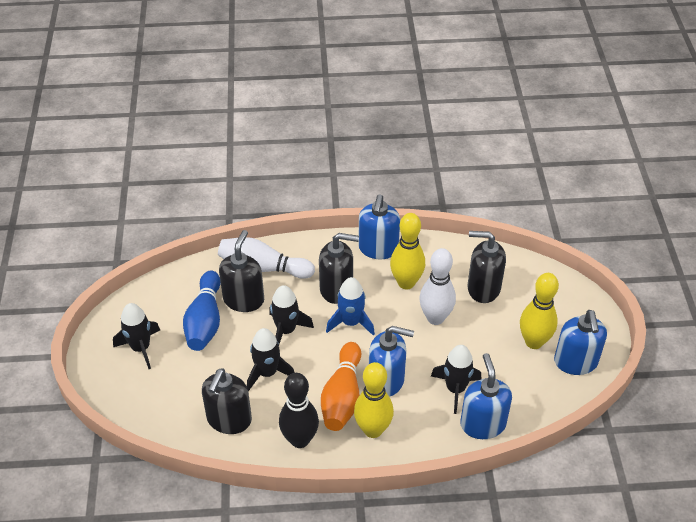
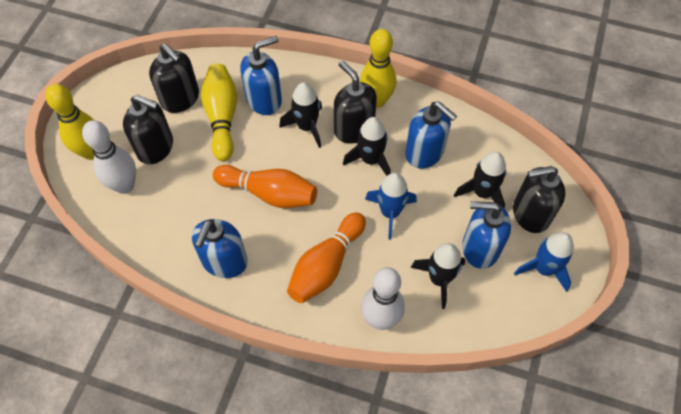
black bowling pin: 1 -> 0
blue bowling pin: 1 -> 0
blue rocket: 1 -> 2
orange bowling pin: 1 -> 2

